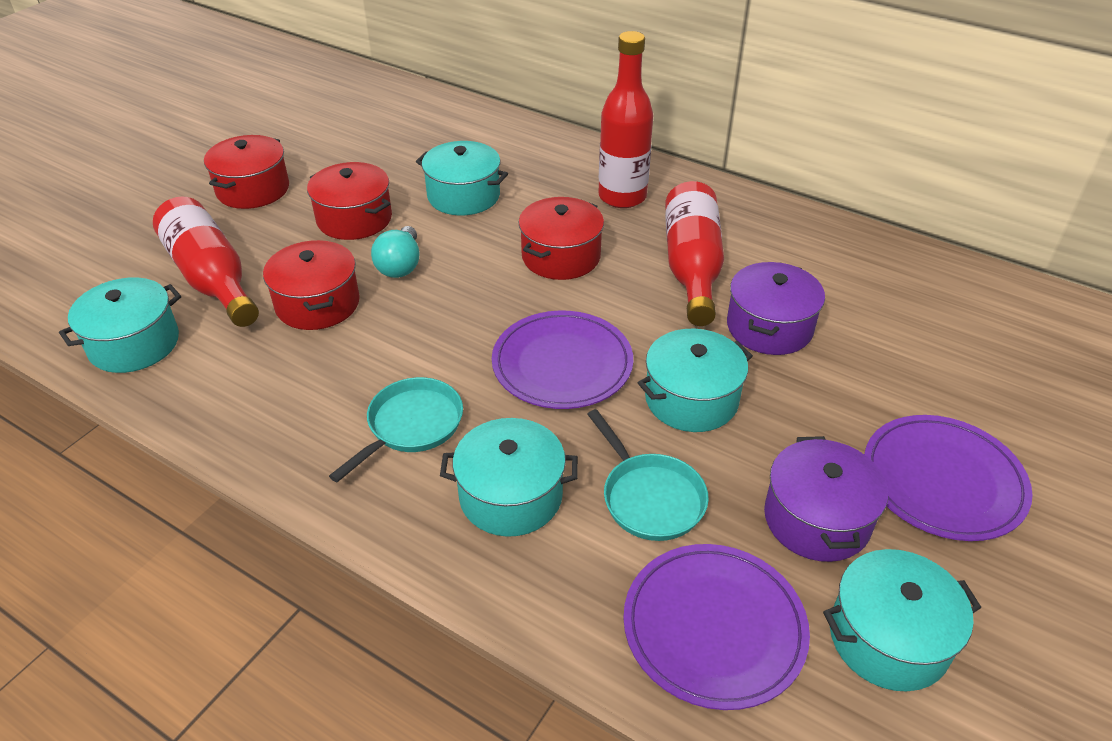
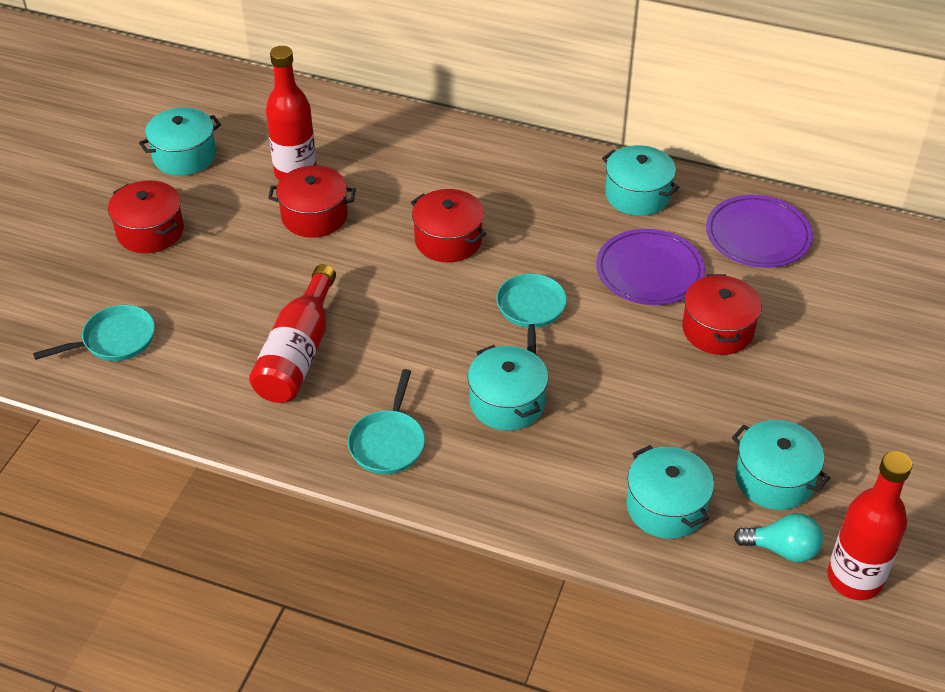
purple plate: 3 -> 2
purple pot: 2 -> 0
turquoise pan: 2 -> 3

